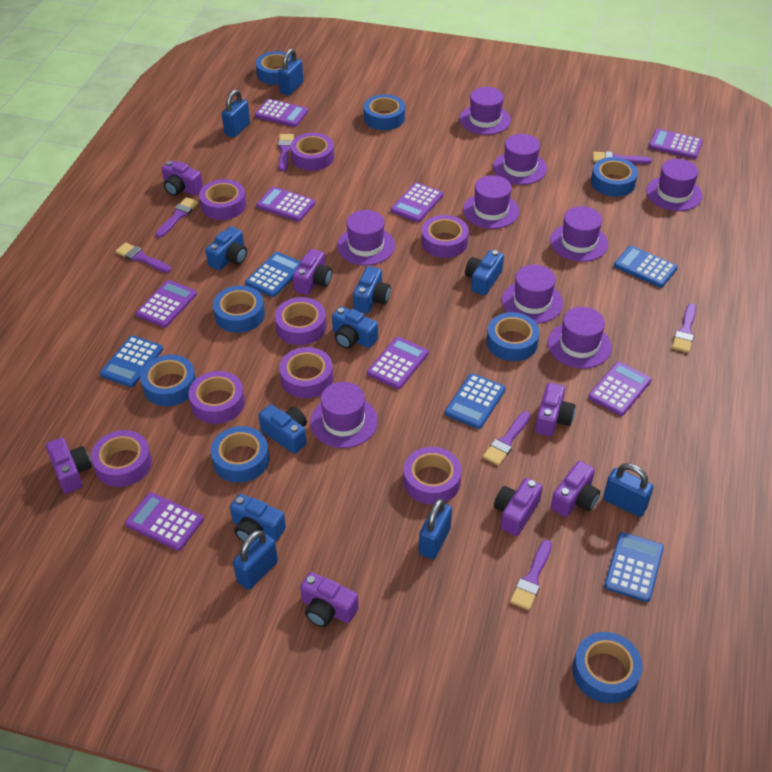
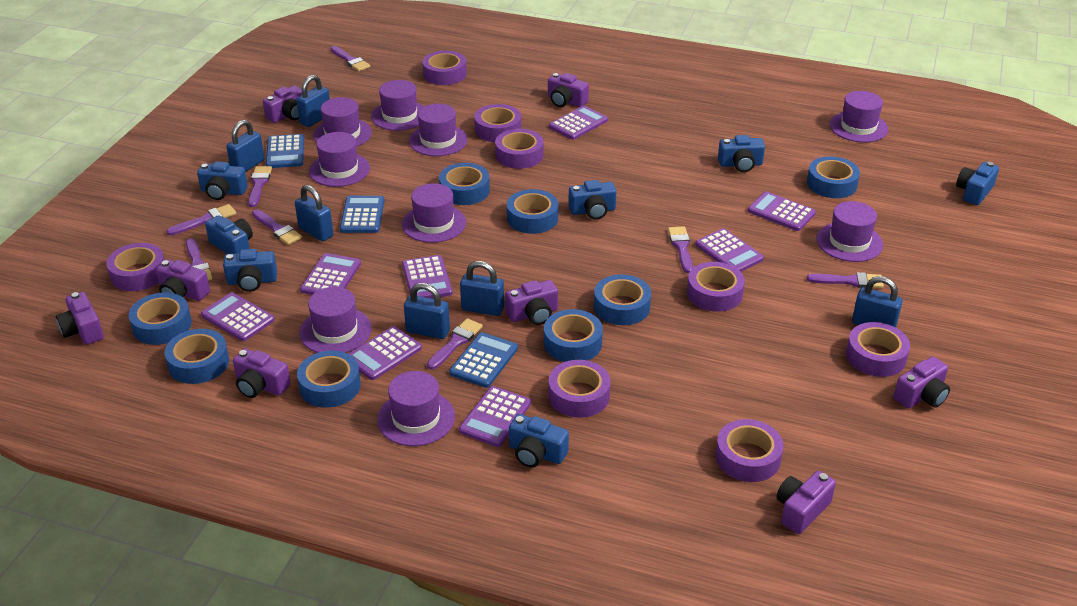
blue calculator: 5 -> 3
blue camera: 6 -> 7
blue padlock: 5 -> 6
purple brush: 7 -> 8
purple camera: 7 -> 8

